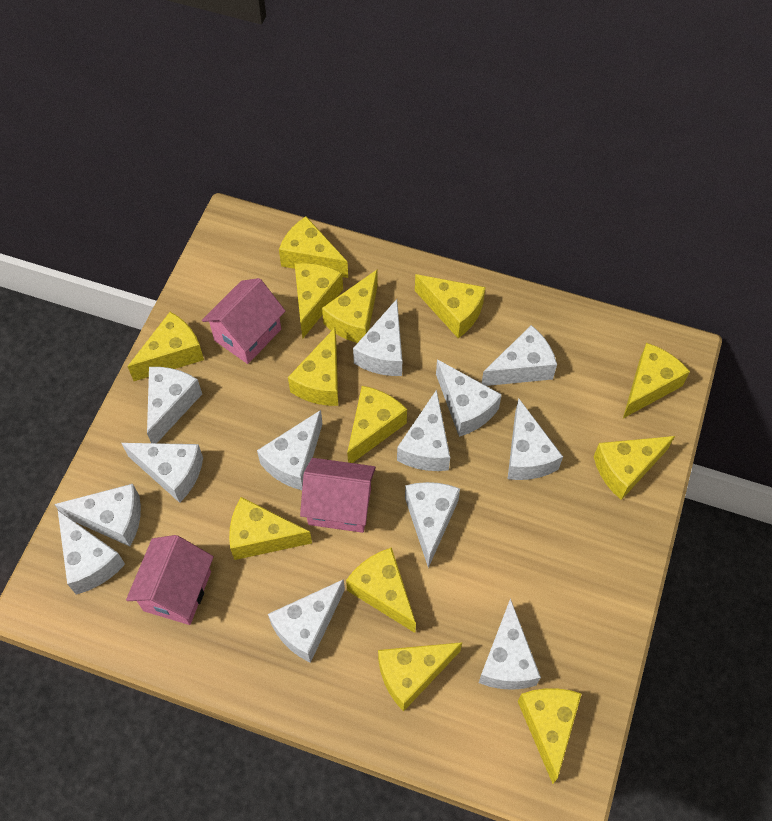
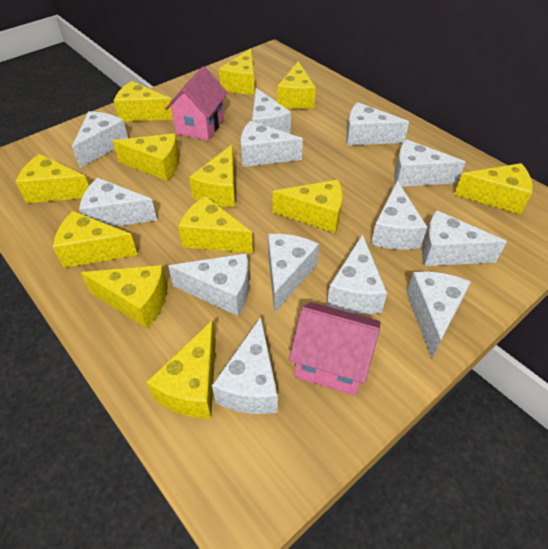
pink house: 3 -> 2
yellow cheese: 13 -> 12

